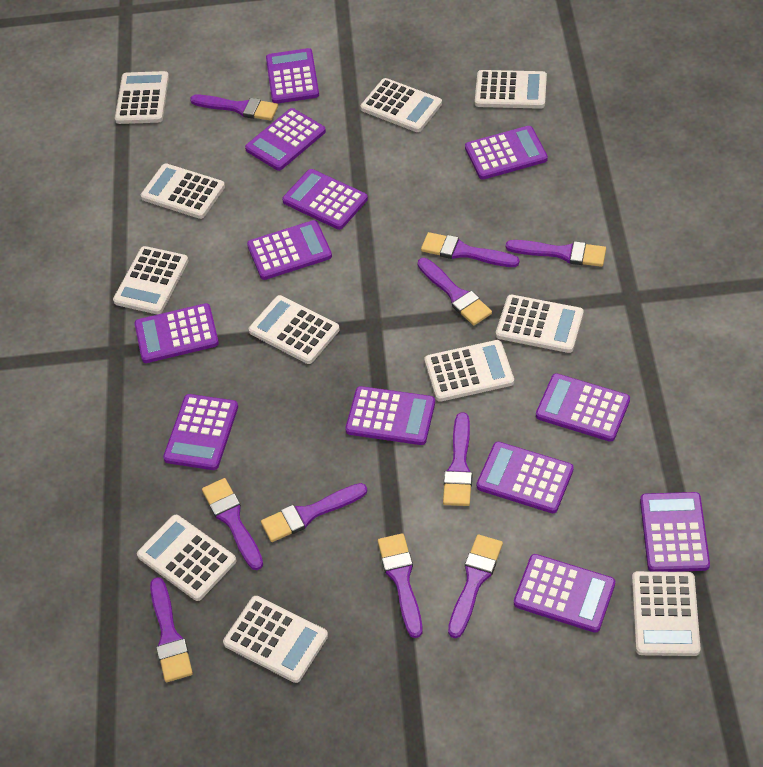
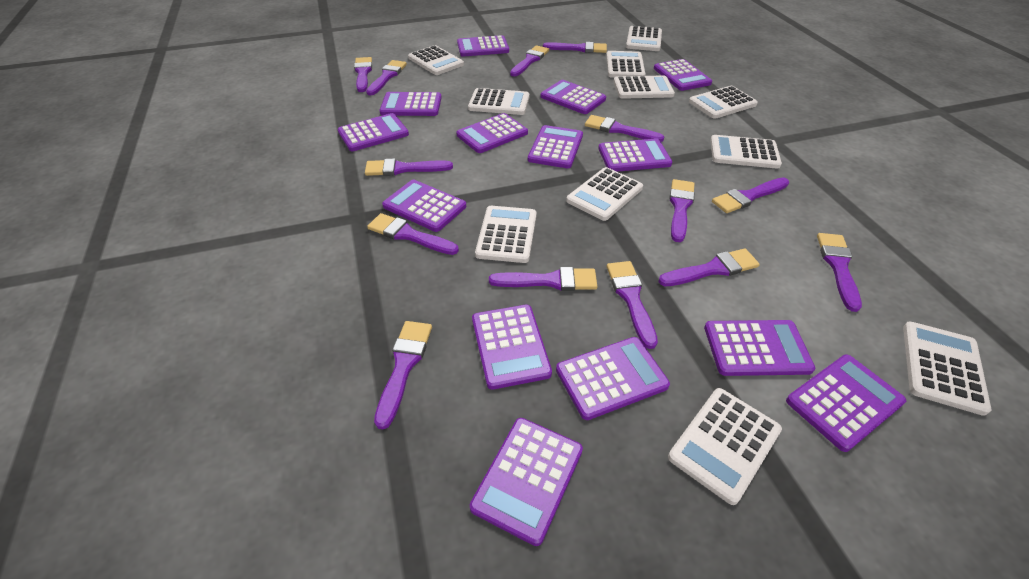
purple brush: 10 -> 14
purple calculator: 12 -> 14

